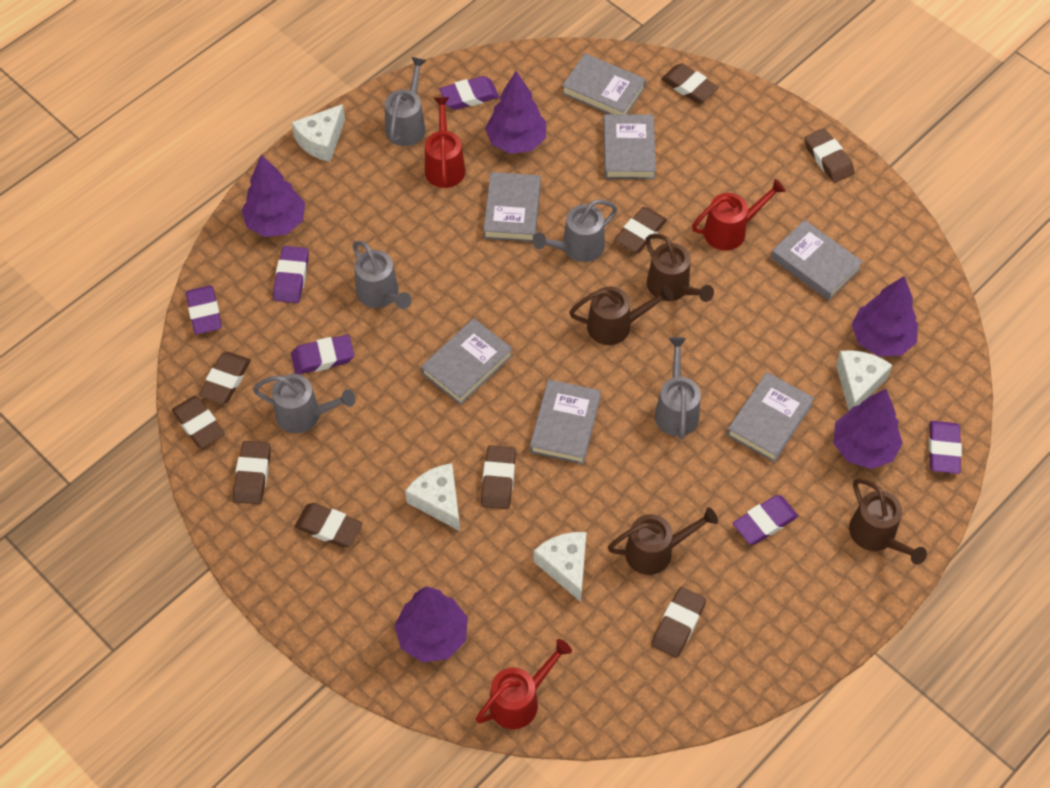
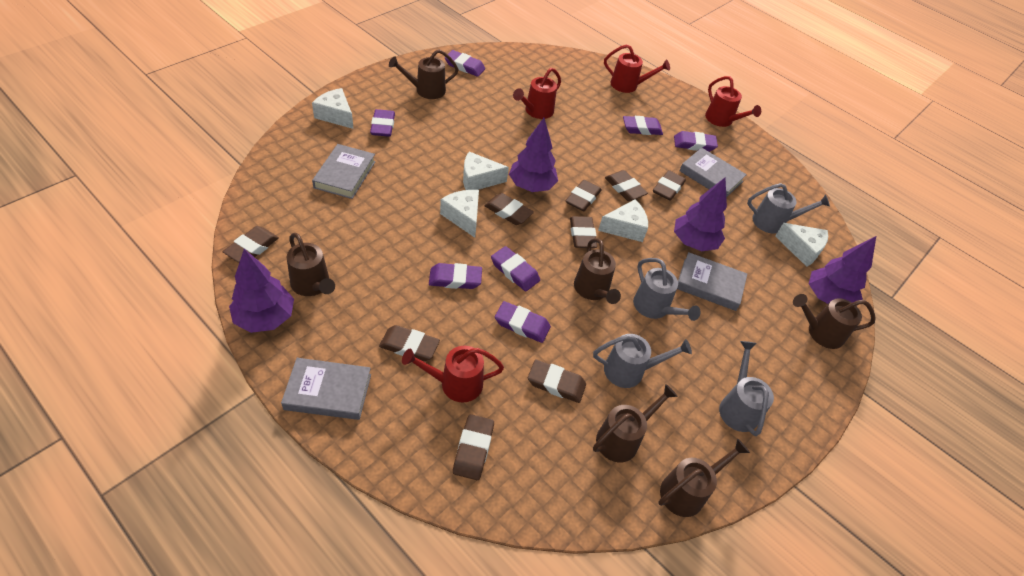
brown watering can: 4 -> 6
grey book: 7 -> 4
grey watering can: 5 -> 4
purple eraser: 6 -> 7
purple tree: 5 -> 4
red watering can: 3 -> 4
white cheese: 4 -> 5

